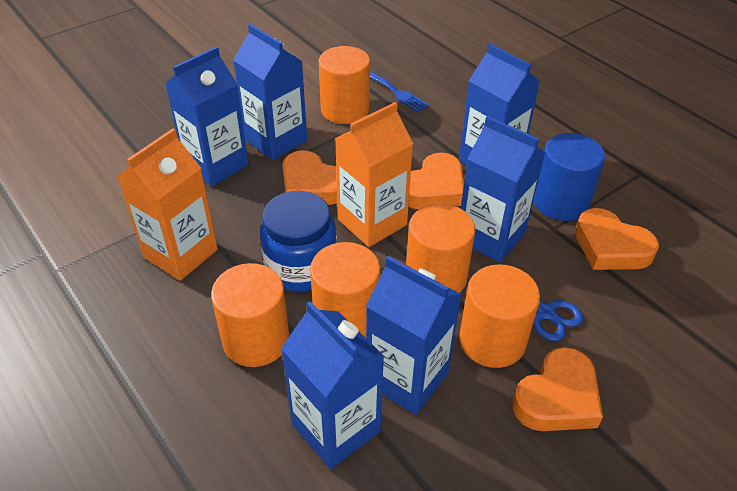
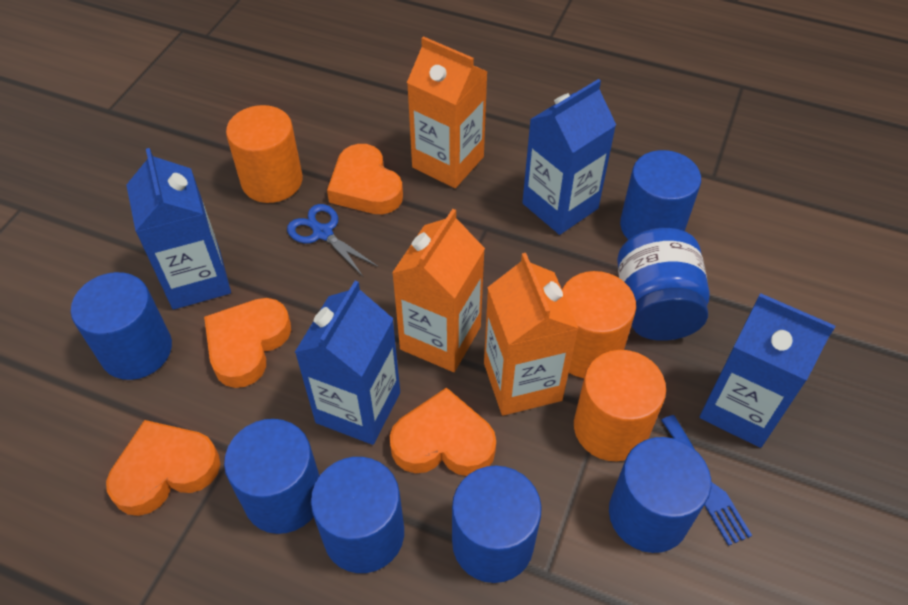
blue carton: 6 -> 4
blue cylinder: 1 -> 6
orange carton: 2 -> 3
orange cylinder: 5 -> 3

